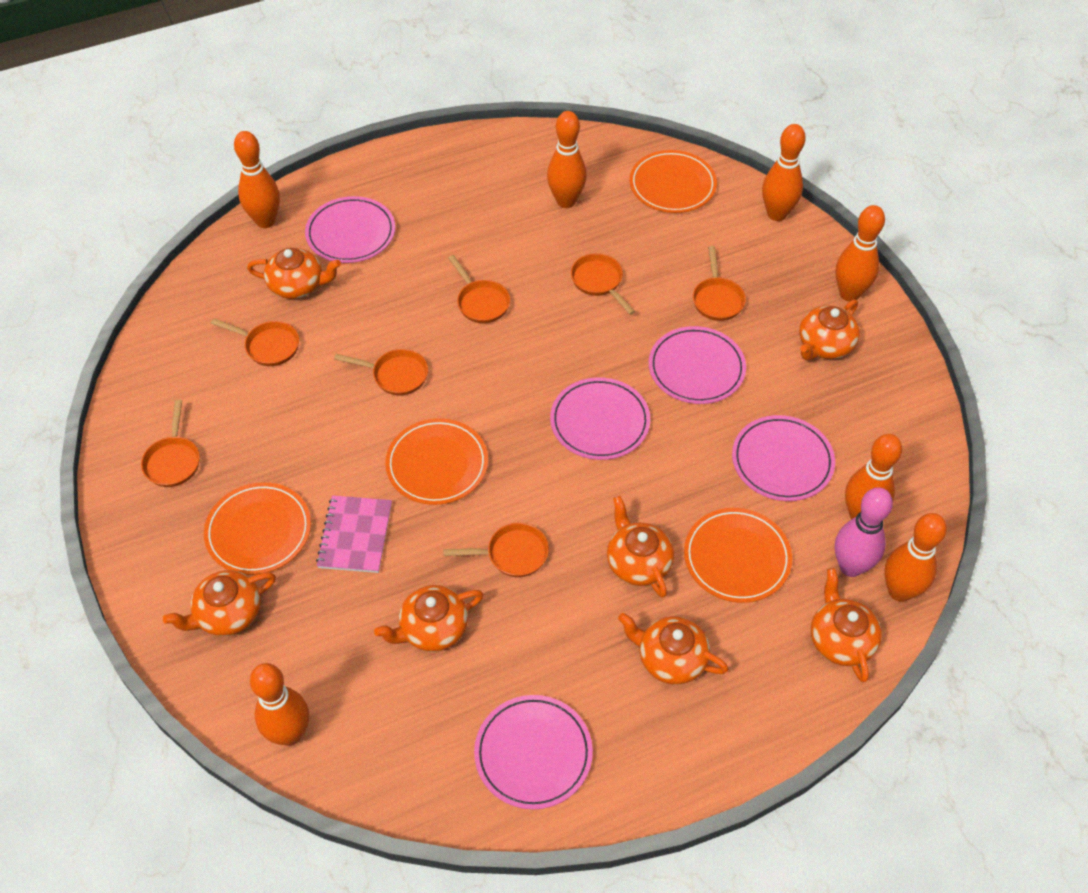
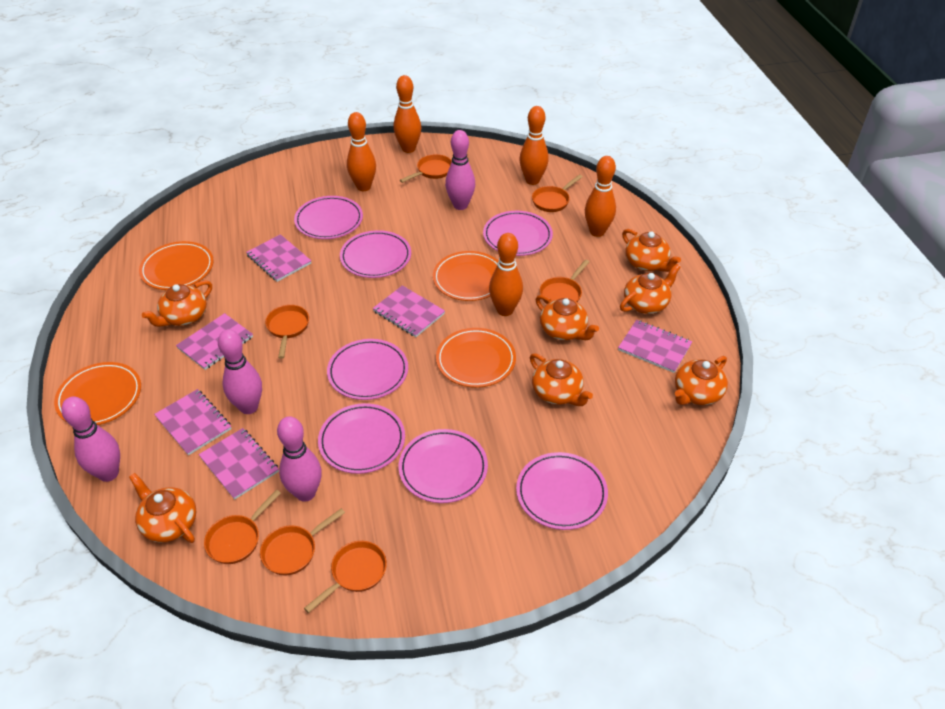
orange bowling pin: 7 -> 5
pink bowling pin: 1 -> 4
pink notebook: 1 -> 6
pink plate: 5 -> 7

